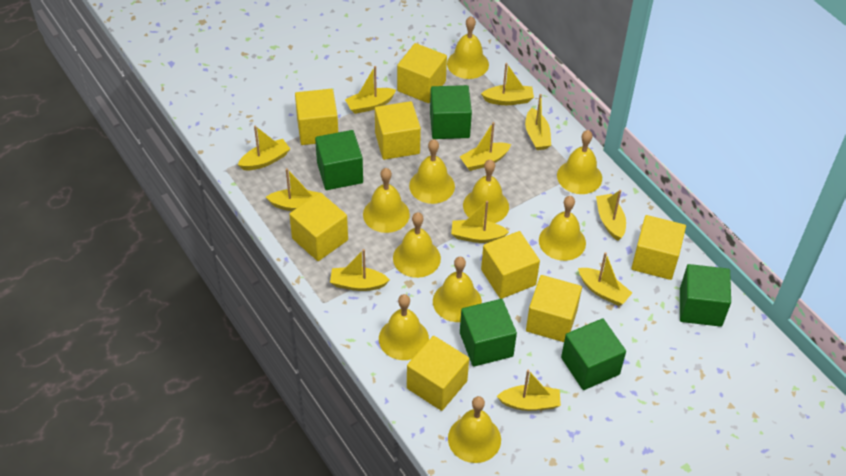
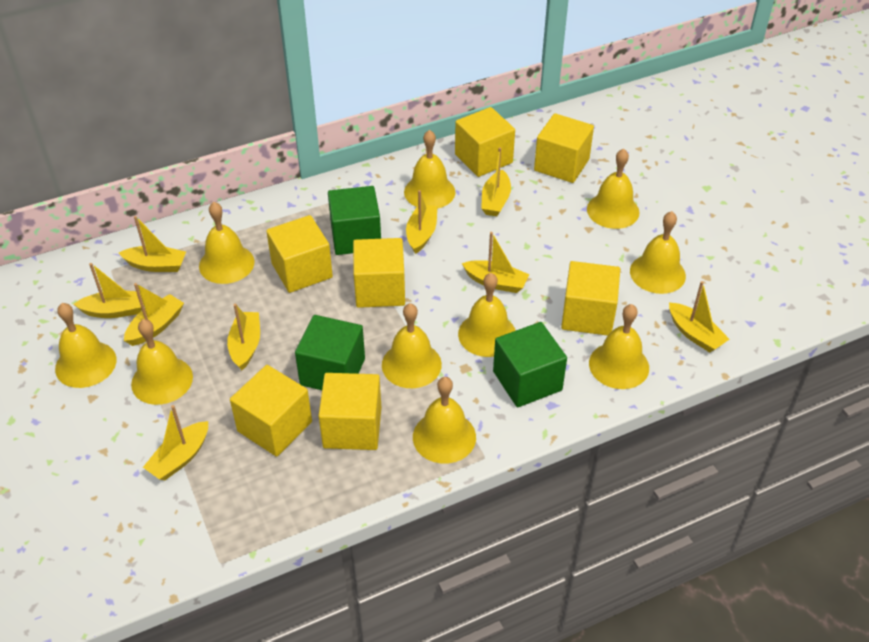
green cube: 5 -> 3
yellow boat: 11 -> 9
yellow cube: 8 -> 7

